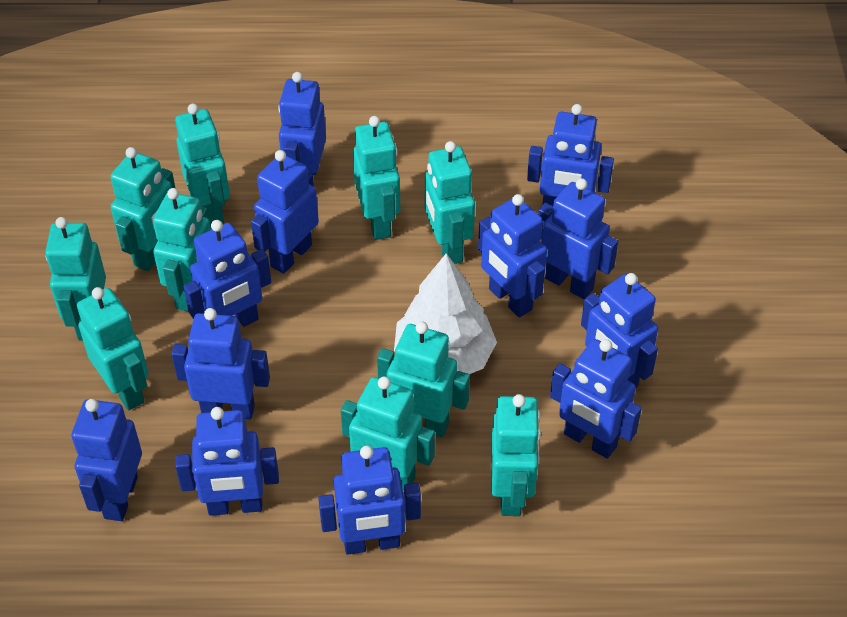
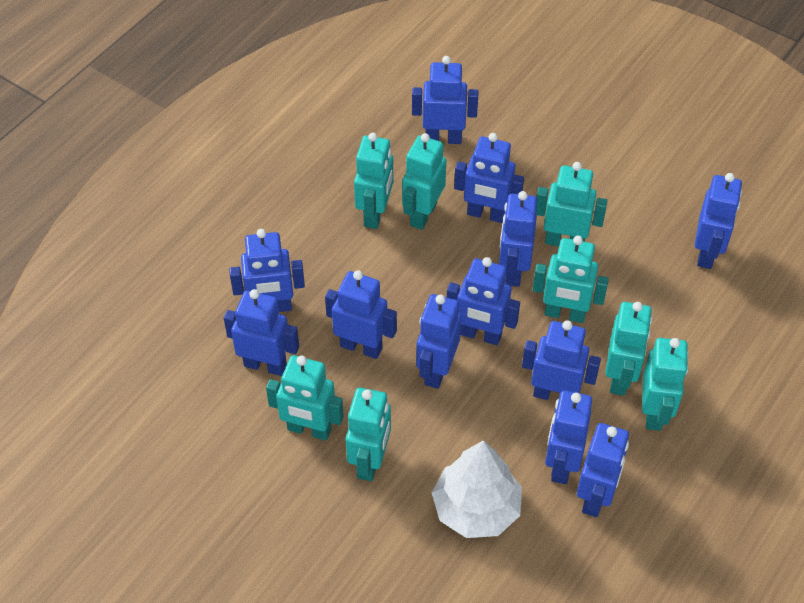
turquoise robot: 10 -> 8

